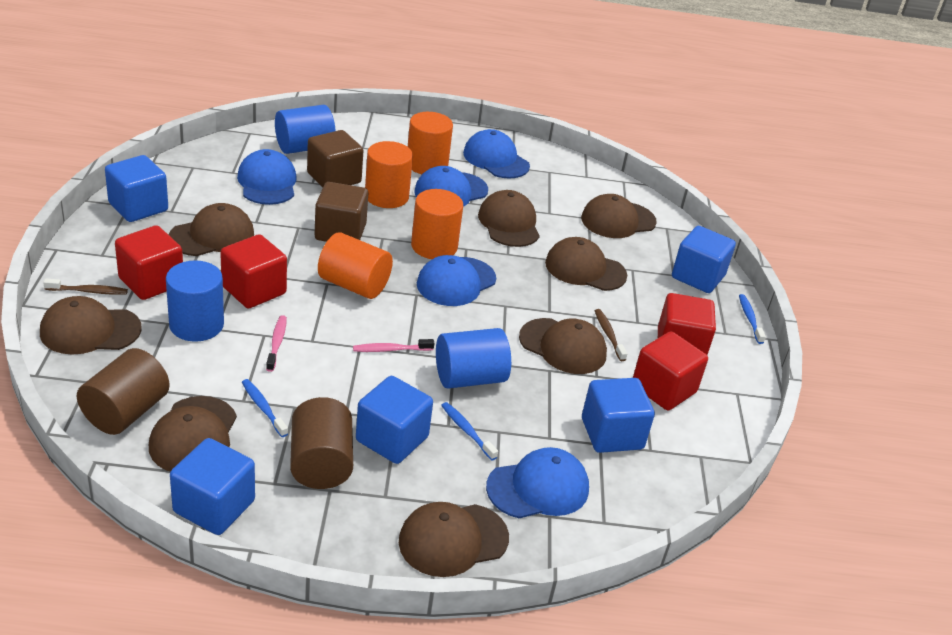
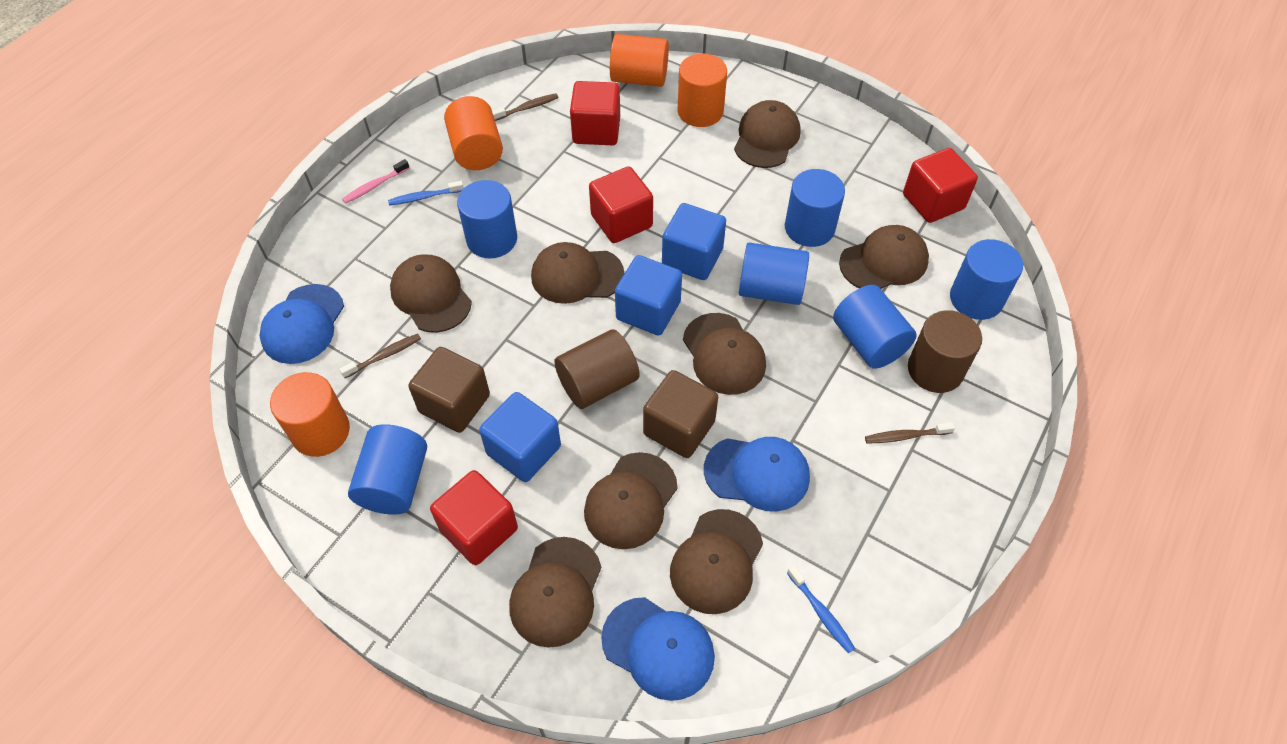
blue cap: 5 -> 3
blue cube: 5 -> 3
blue cylinder: 3 -> 6
blue toothbrush: 3 -> 2
brown toothbrush: 2 -> 3
pink toothbrush: 2 -> 1

